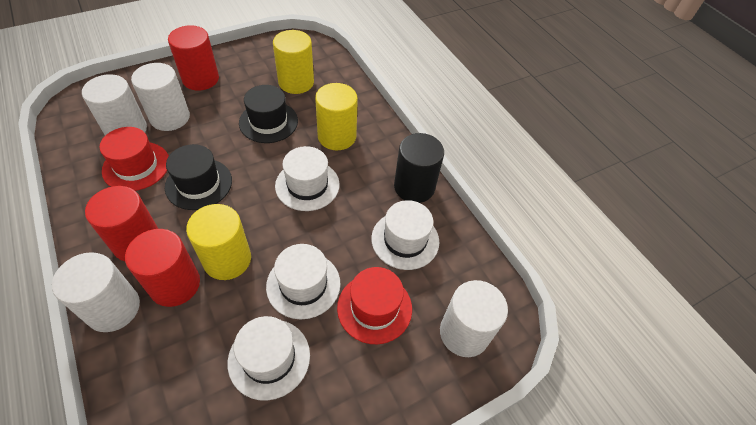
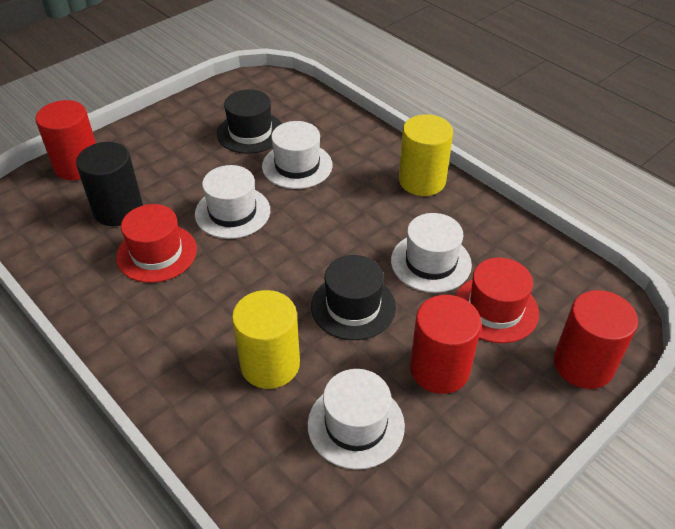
white cylinder: 4 -> 0
yellow cylinder: 3 -> 2

